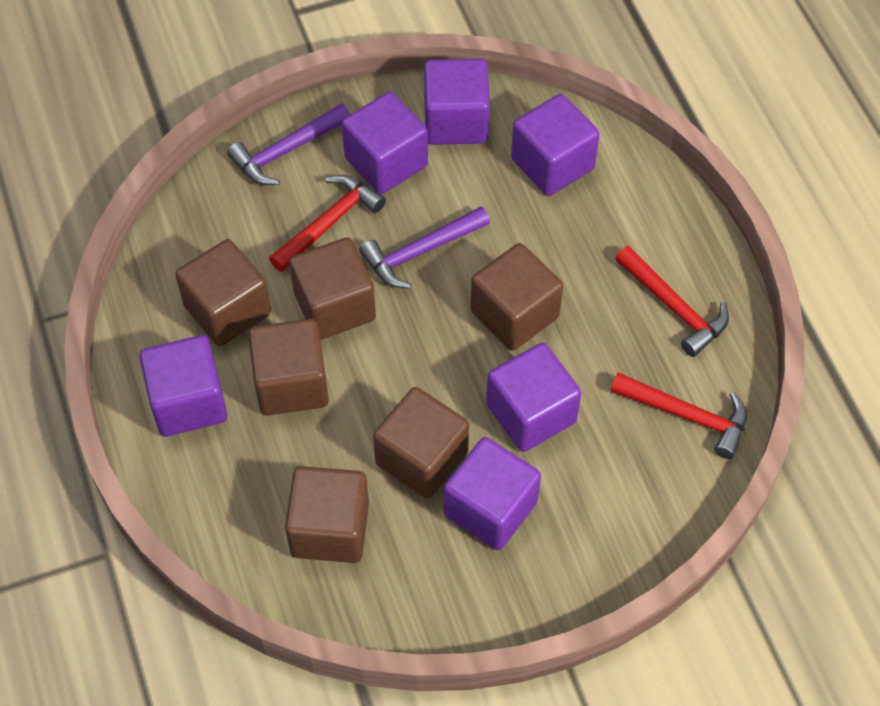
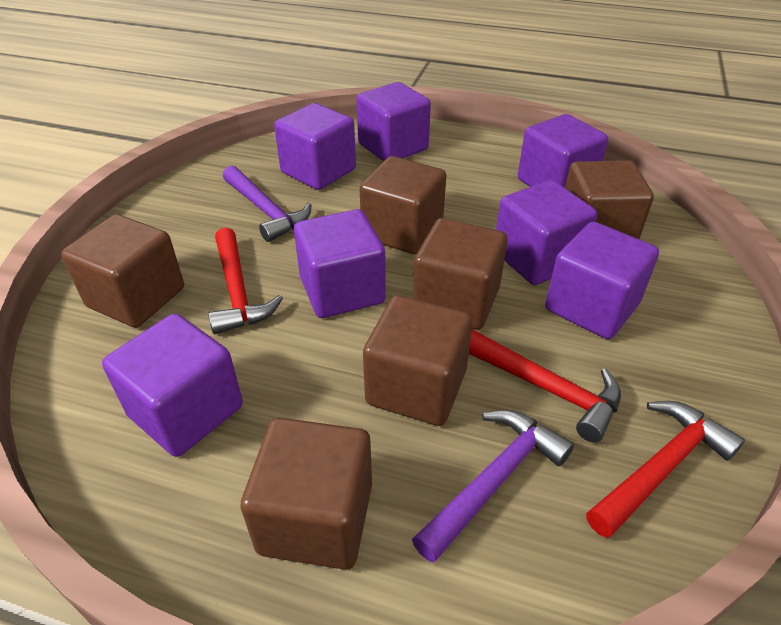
purple cube: 6 -> 7

